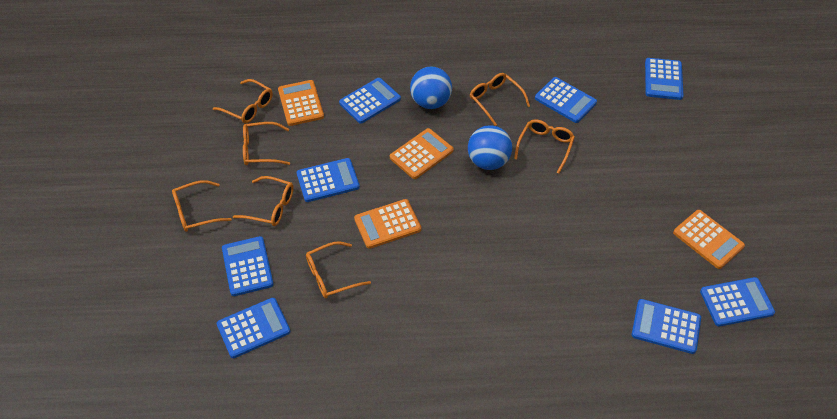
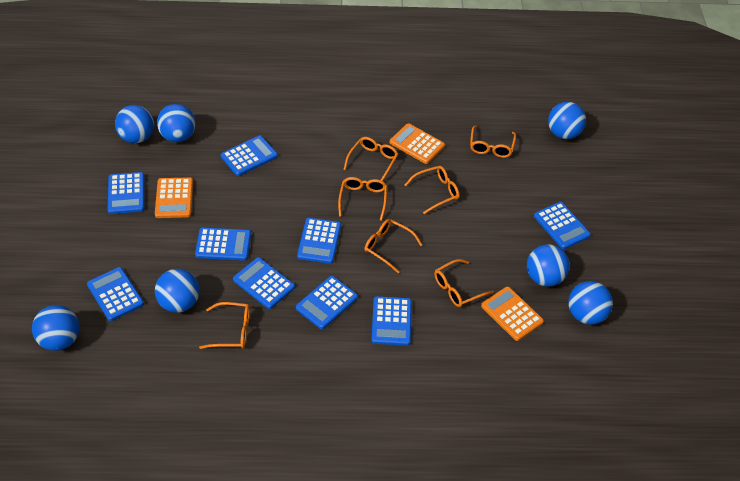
blue ball: 2 -> 7
blue calculator: 8 -> 9
orange calculator: 4 -> 3

